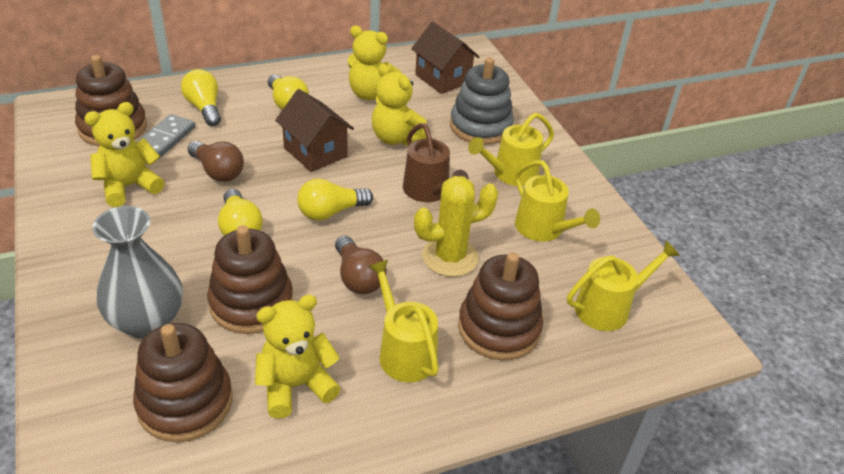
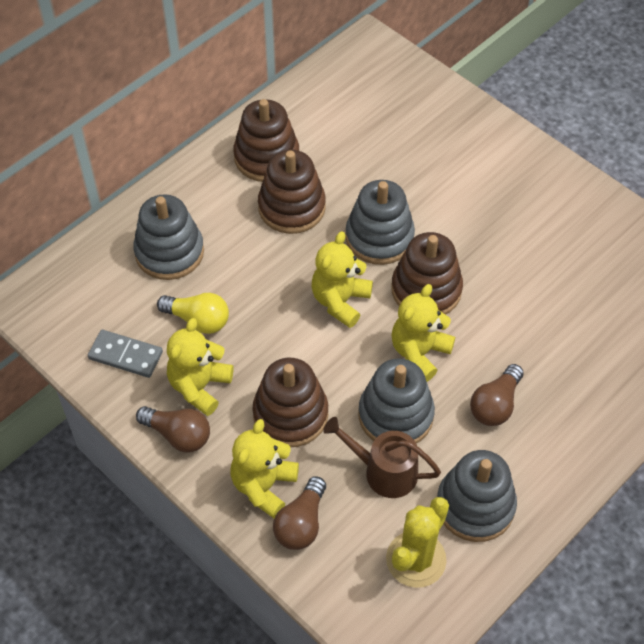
brown house: 2 -> 0
brown light bulb: 2 -> 3
grey stacking toy: 1 -> 4
grey vase: 1 -> 0
yellow light bulb: 4 -> 1
yellow watering can: 4 -> 0

